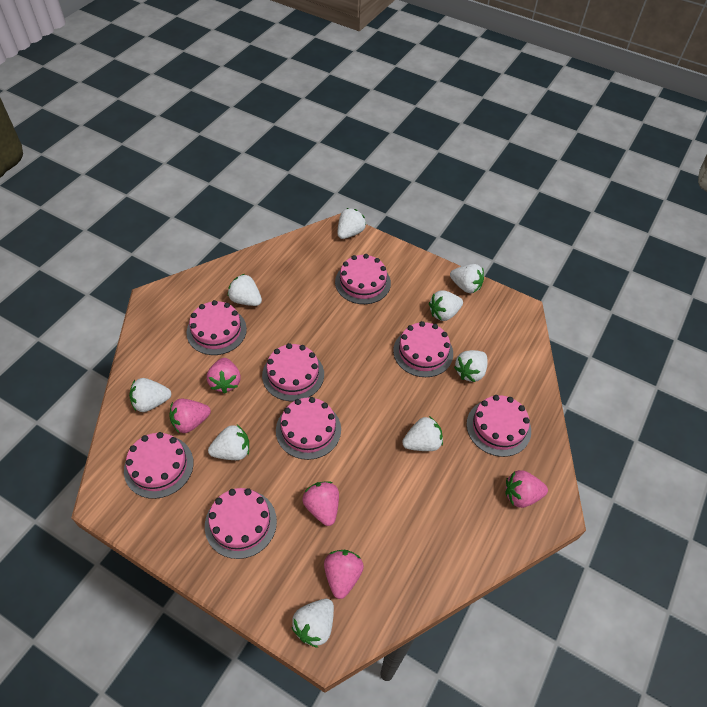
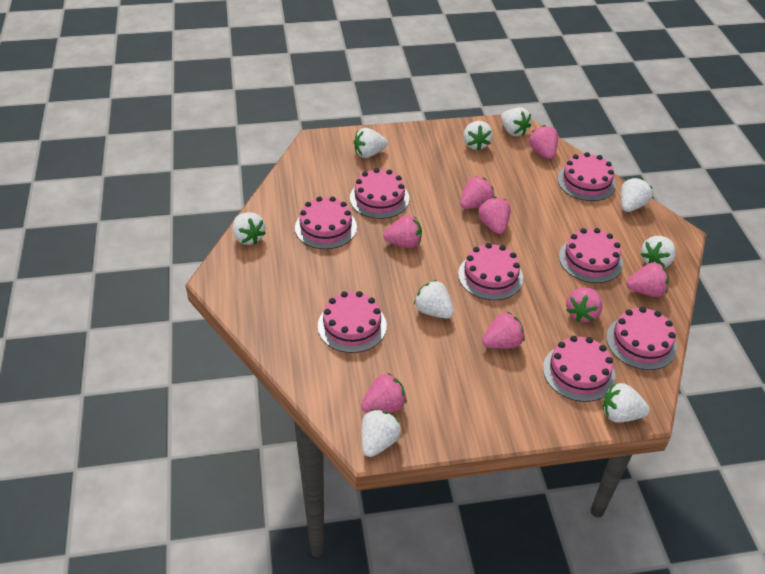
pink strawberry: 5 -> 8

